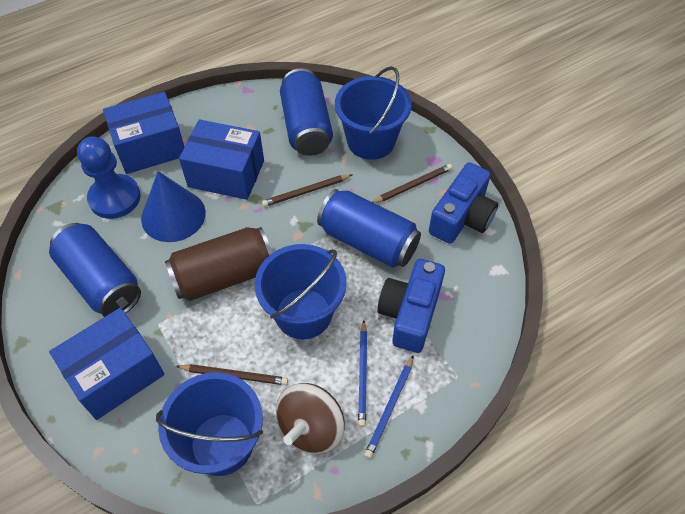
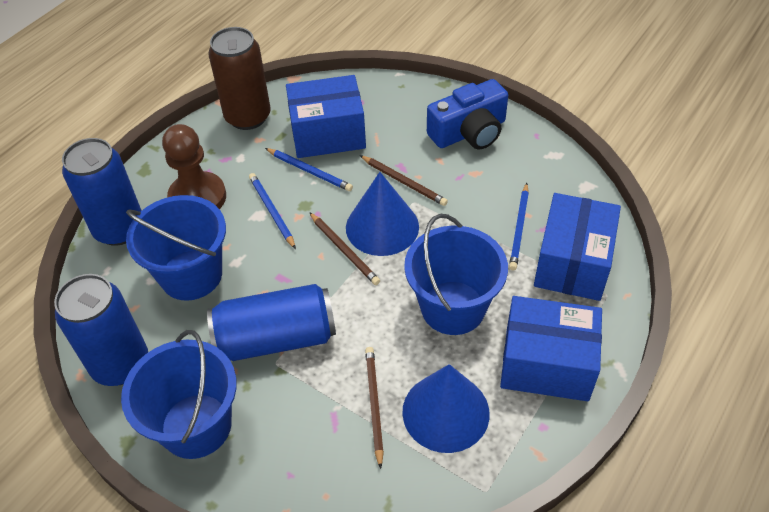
blue camera: 2 -> 1
blue cone: 1 -> 2
blue pawn: 1 -> 0
blue pencil: 2 -> 3
brown pawn: 0 -> 1
brown spinning top: 1 -> 0

